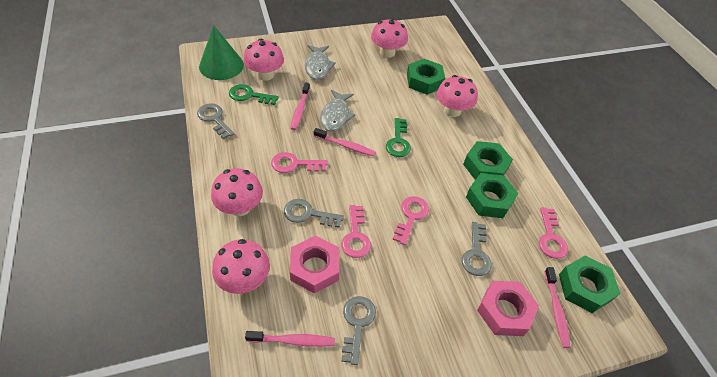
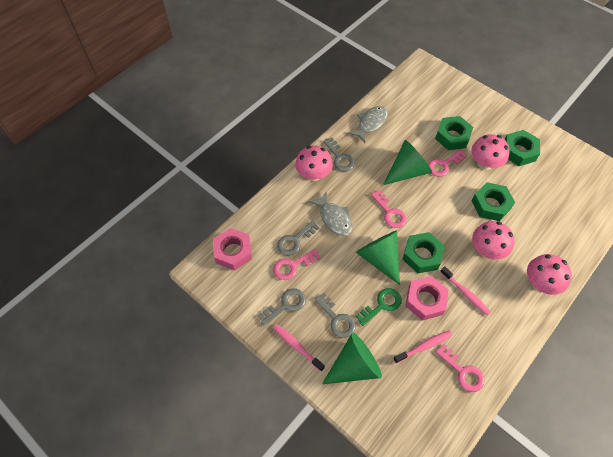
green cone: 1 -> 3
green key: 2 -> 1
pink mushroom: 5 -> 4
pink toothbrush: 4 -> 3

